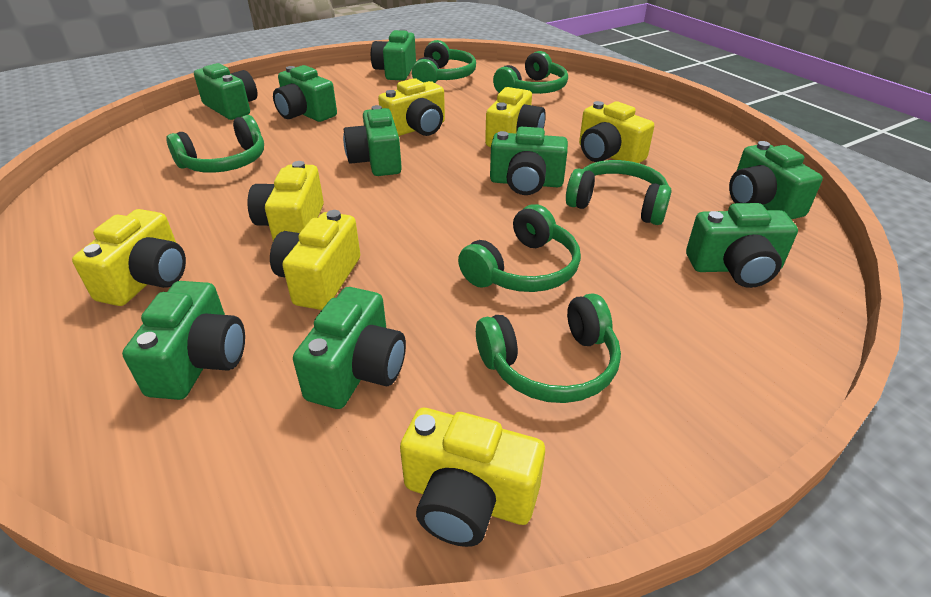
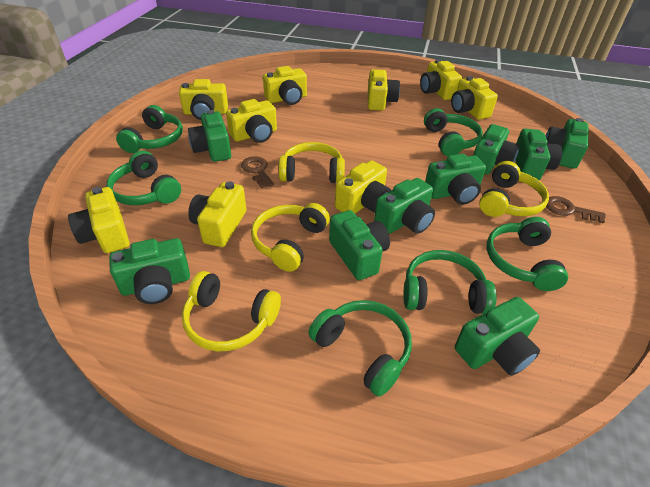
brown key: 0 -> 2
yellow camera: 7 -> 9
yellow headphones: 0 -> 4

